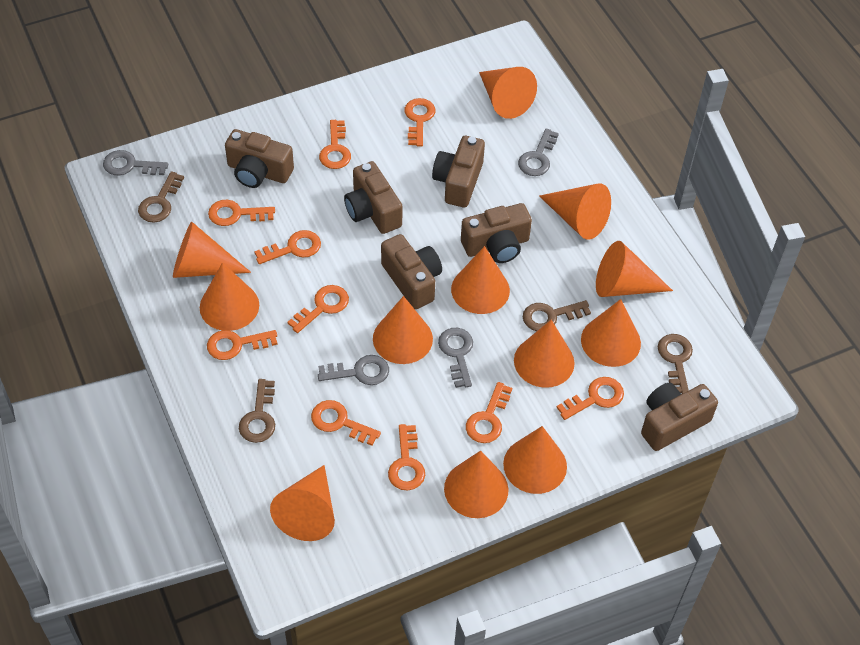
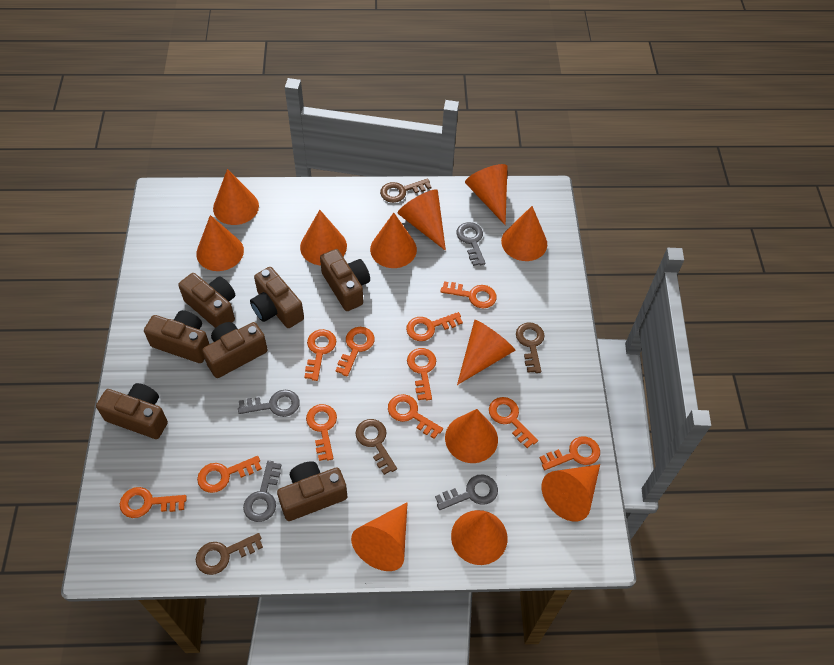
brown camera: 6 -> 7
orange key: 10 -> 11

